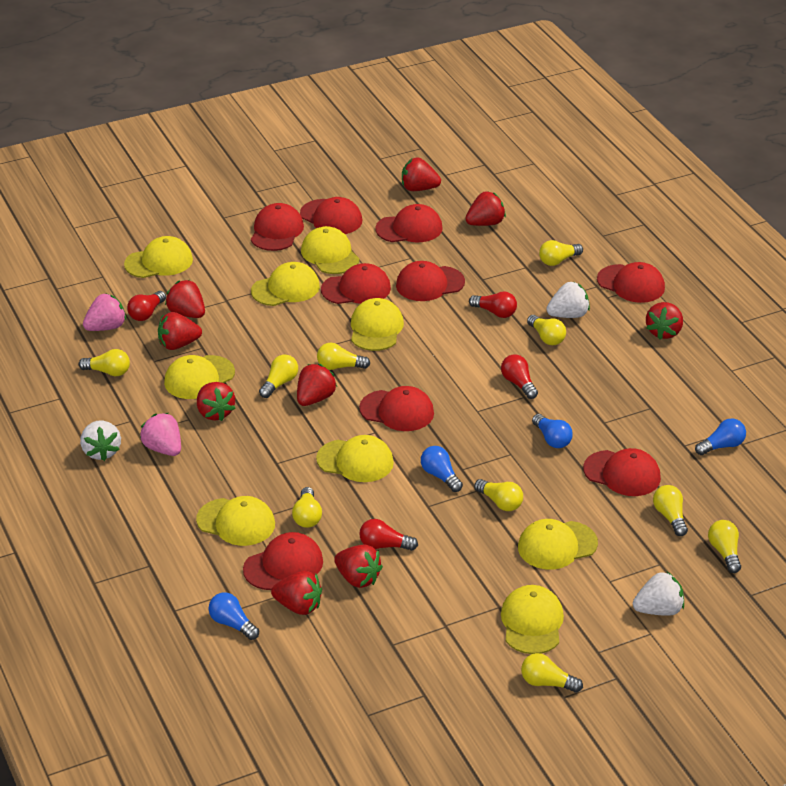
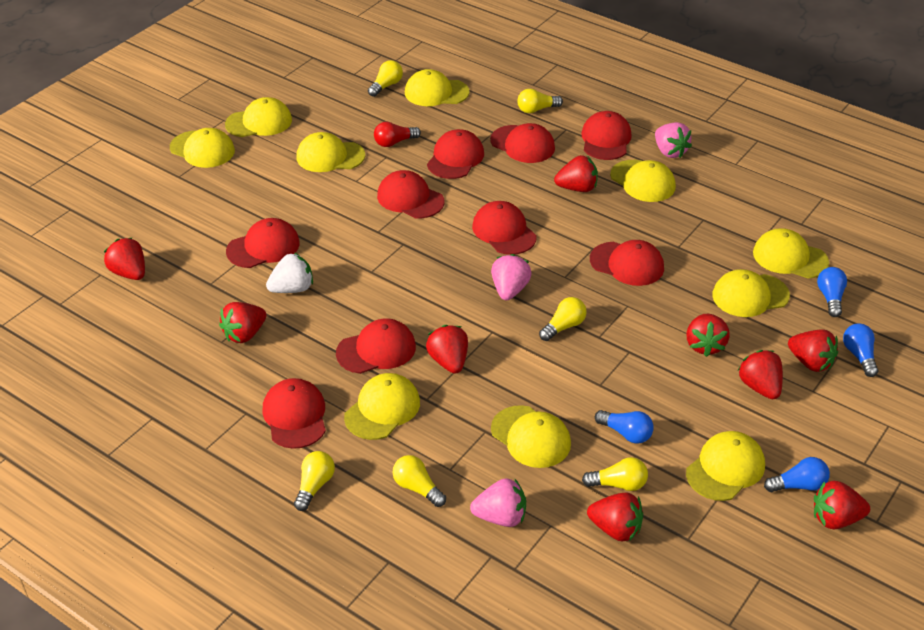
pink strawberry: 2 -> 3
red light bulb: 4 -> 1
white strawberry: 3 -> 1
yellow cap: 9 -> 10
yellow light bulb: 10 -> 6

